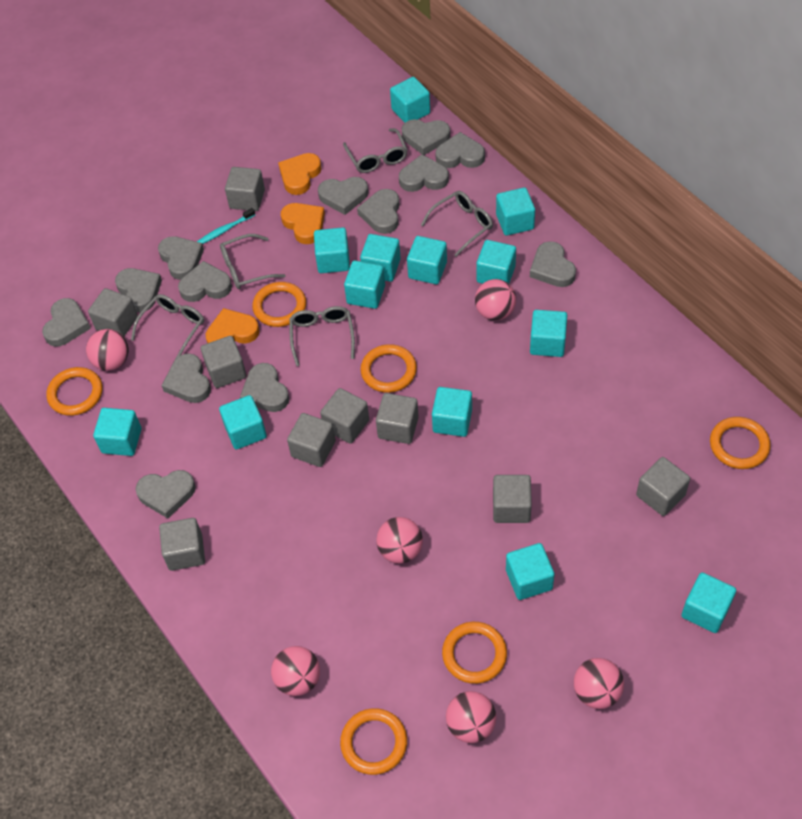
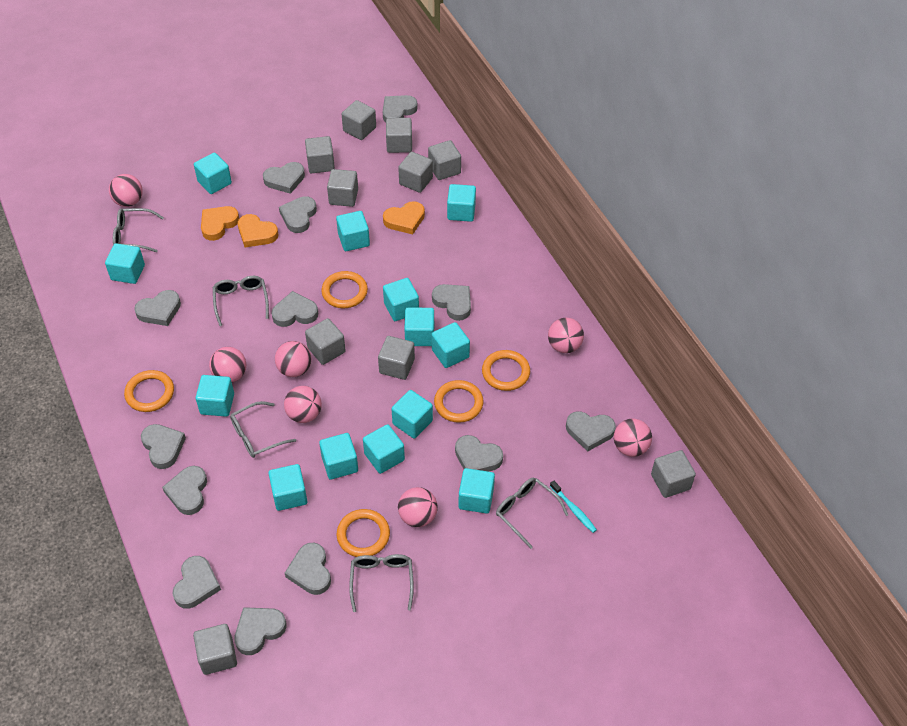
grey cube: 9 -> 10
orange ring: 6 -> 5
pink ball: 6 -> 7

